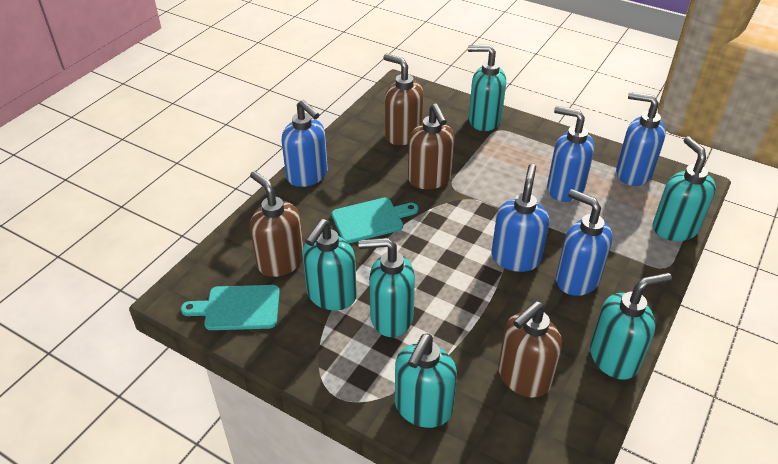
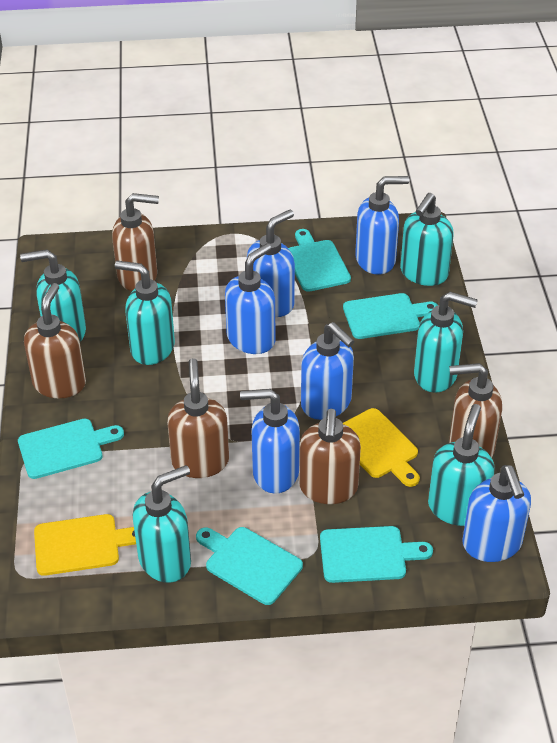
blue soap dispenser: 5 -> 6
brown soap dispenser: 4 -> 5
turquoise cutting board: 2 -> 5
yellow cutting board: 0 -> 2

